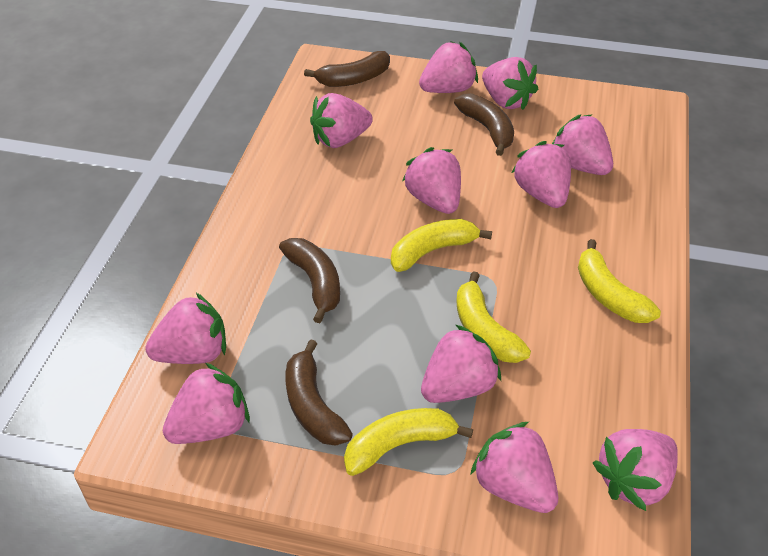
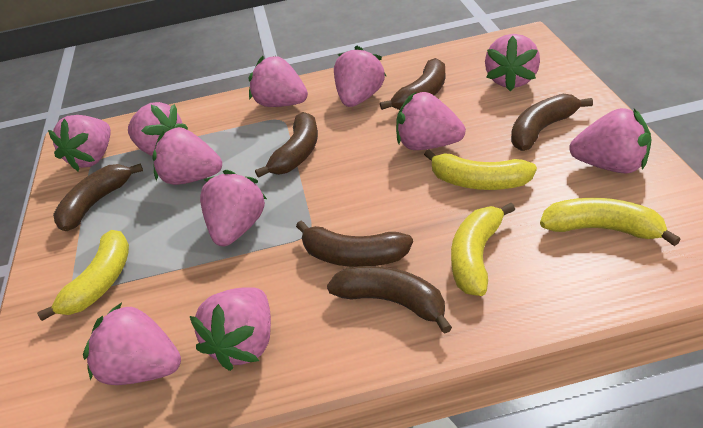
brown banana: 4 -> 6

